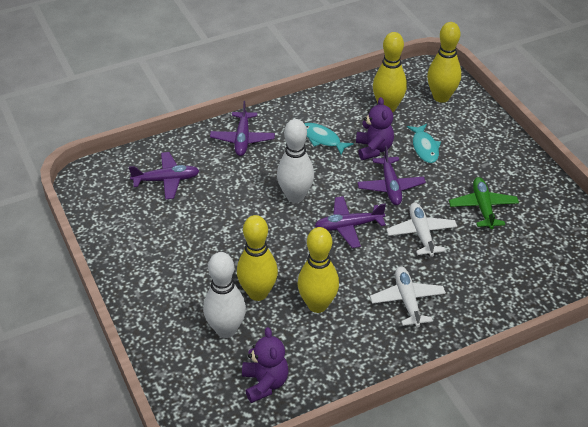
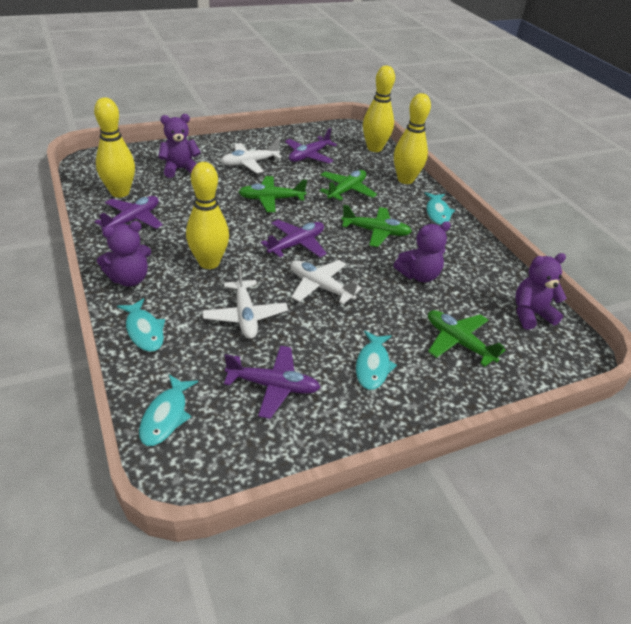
green plane: 1 -> 4
purple teddy bear: 2 -> 4
turquoise fish: 2 -> 4
white bowling pin: 2 -> 0
white plane: 2 -> 3

